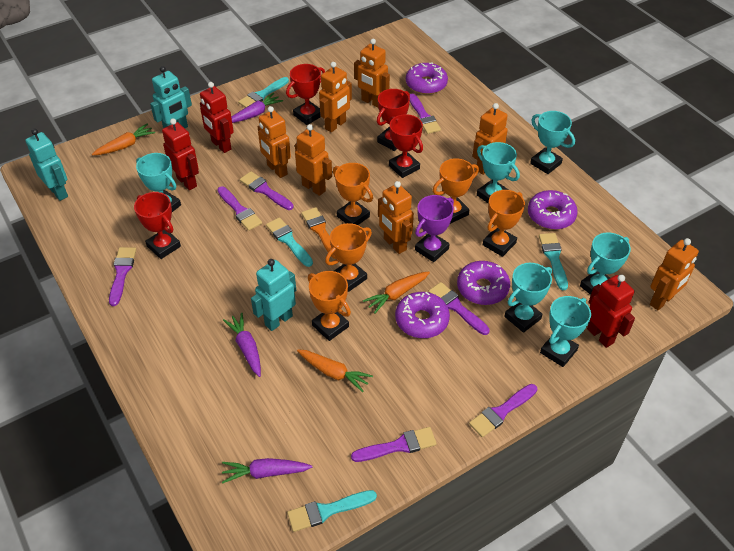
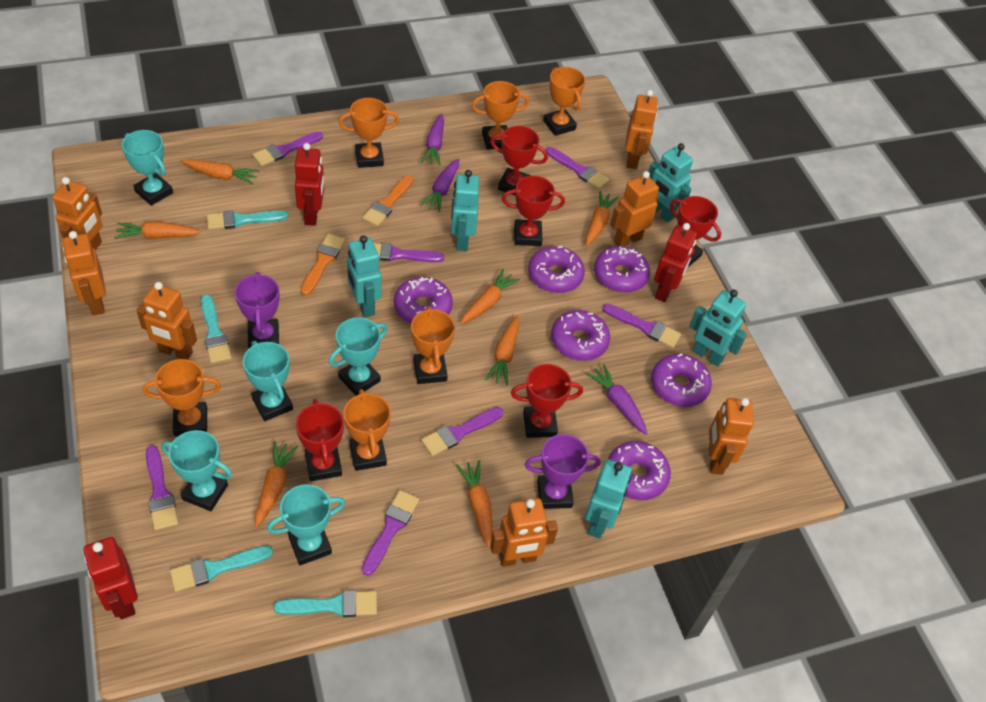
orange brush: 1 -> 2
orange carrot: 3 -> 7
orange trophy: 5 -> 6
purple donut: 4 -> 6
purple trophy: 1 -> 2
red trophy: 4 -> 5
turquoise robot: 3 -> 5
turquoise trophy: 6 -> 5

